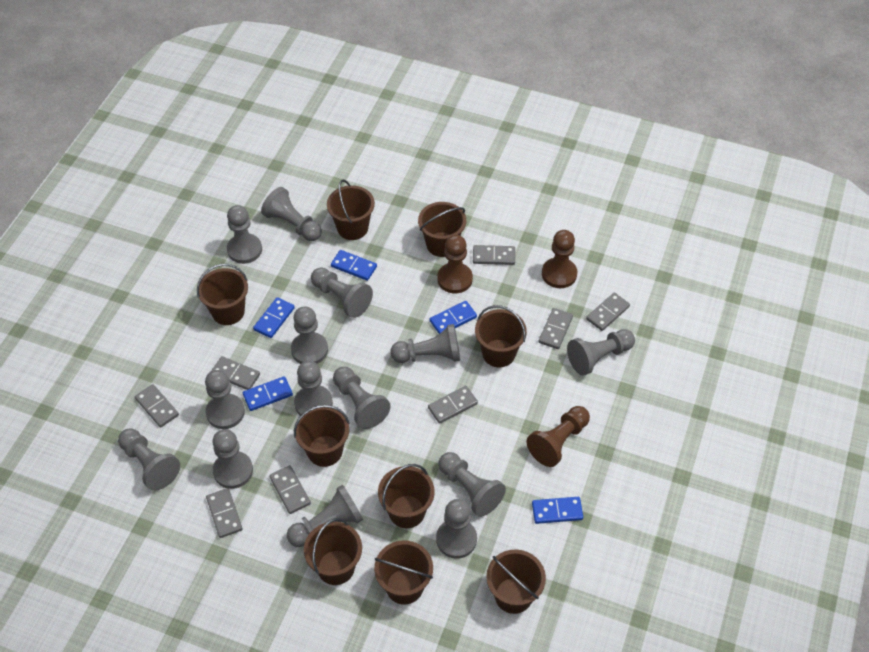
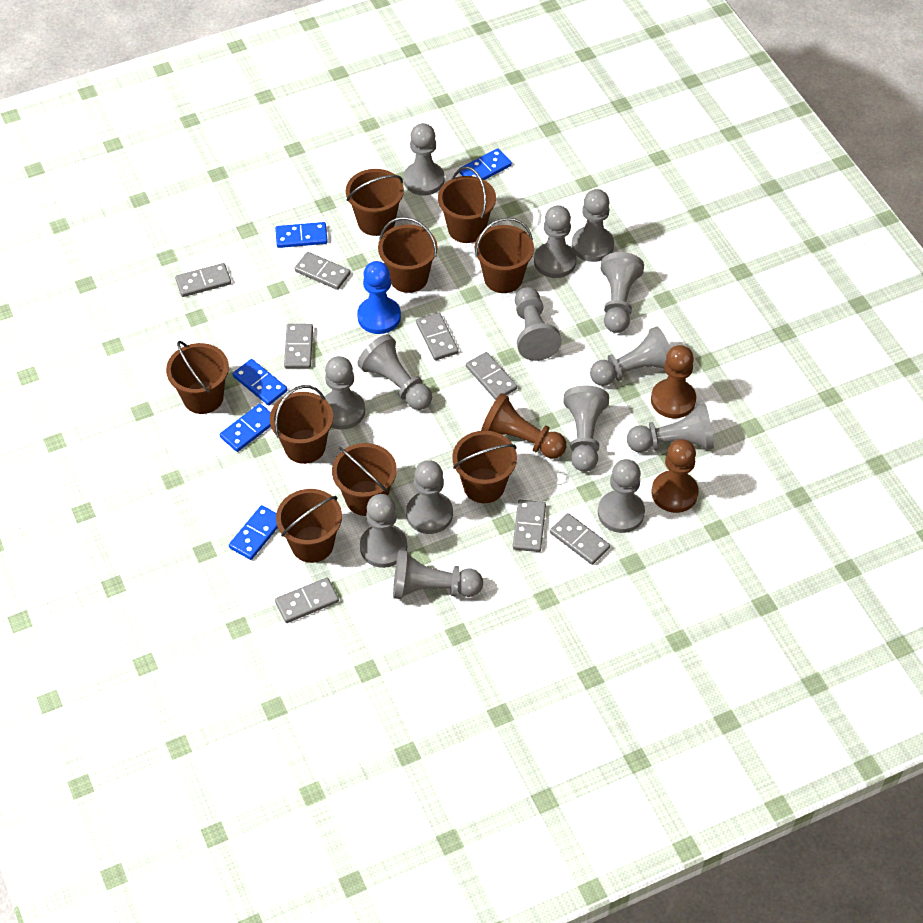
blue pawn: 0 -> 1

